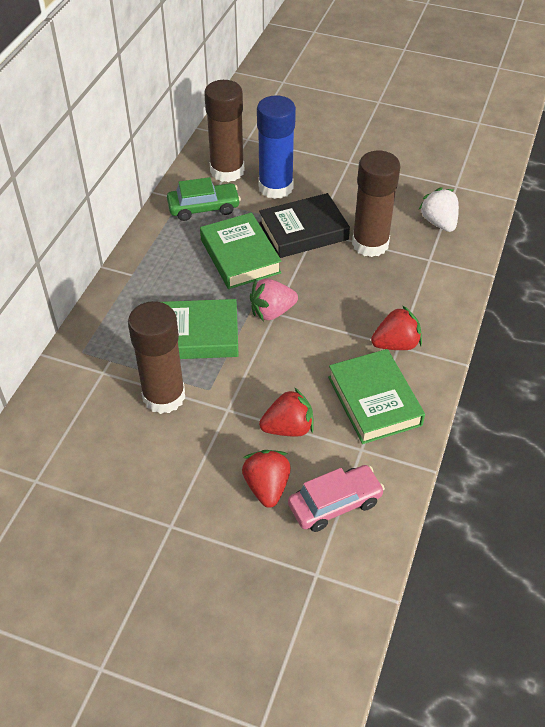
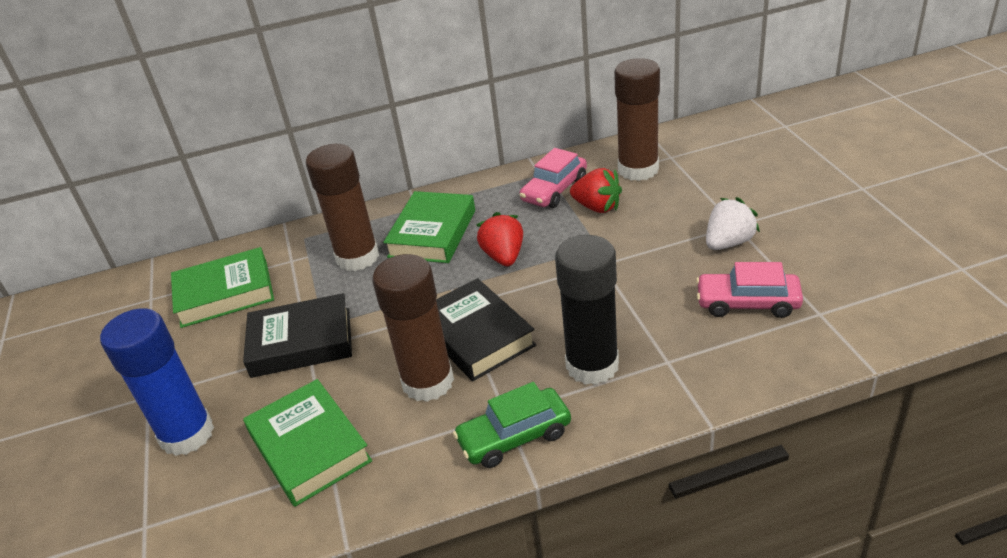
black book: 1 -> 2
black glue stick: 0 -> 1
pink car: 1 -> 2
pink strawberry: 1 -> 0
red strawberry: 3 -> 2

